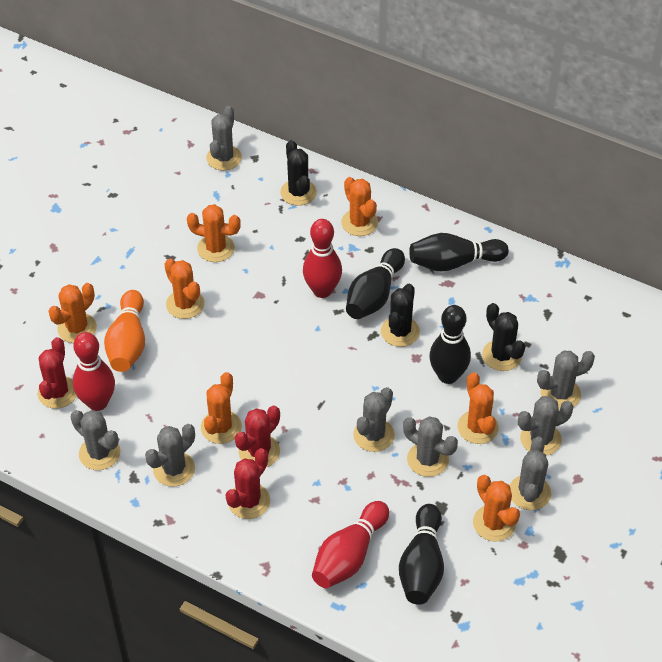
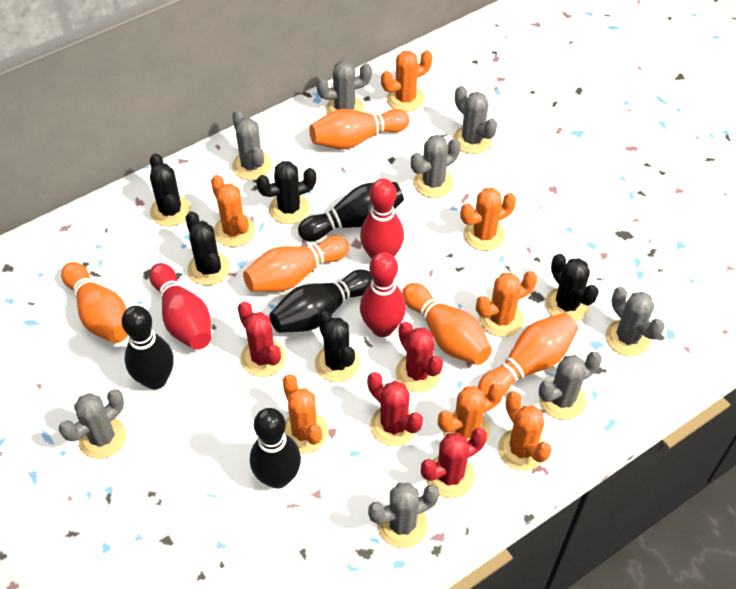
black cactus: 3 -> 5
orange bowling pin: 1 -> 5
red cactus: 3 -> 4

